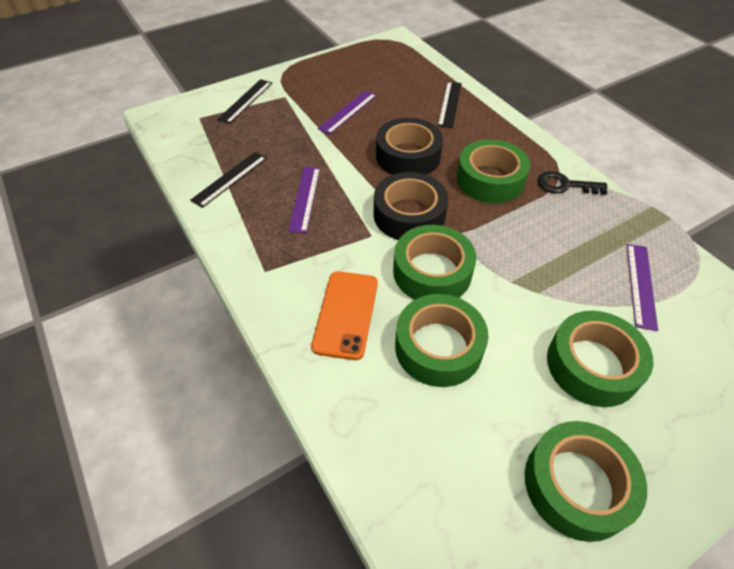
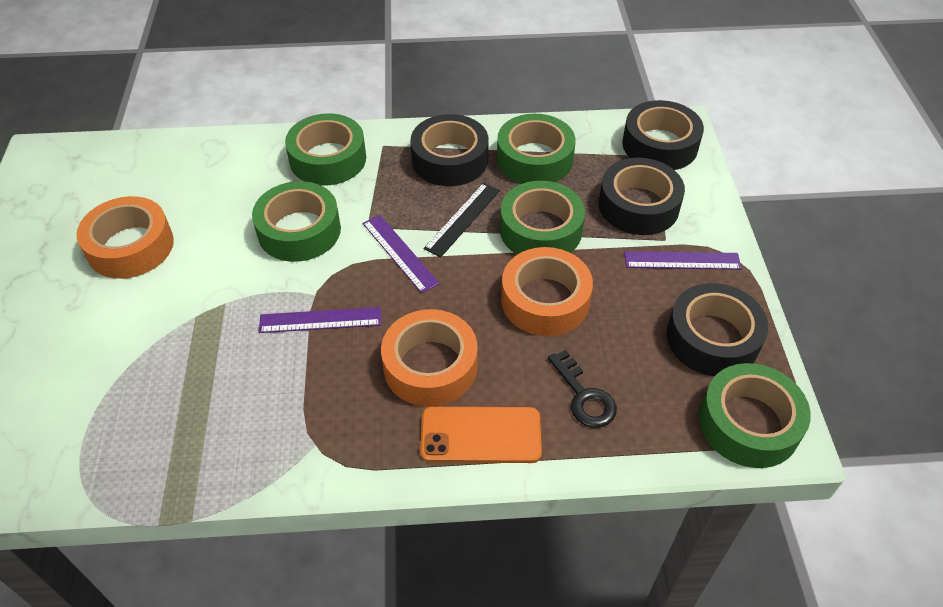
black ruler: 3 -> 1
black tape: 2 -> 4
orange tape: 0 -> 3

